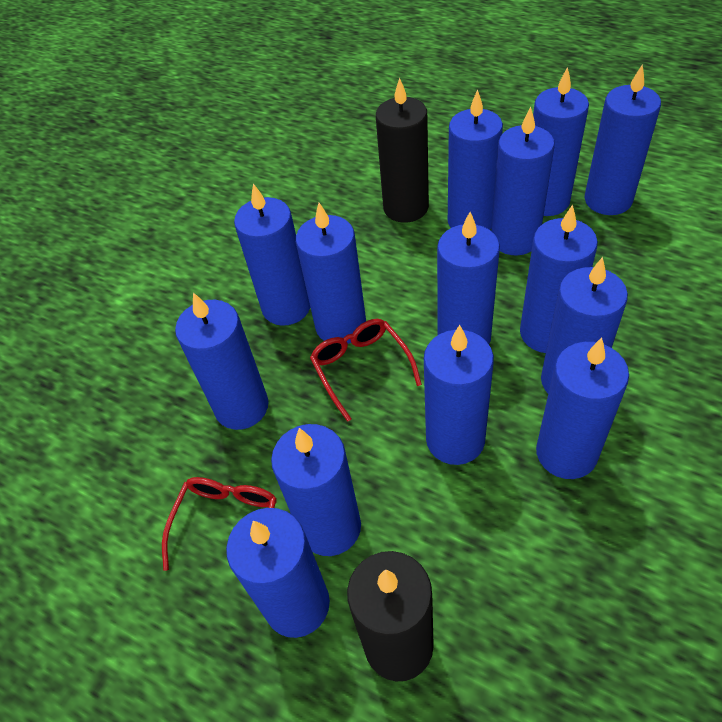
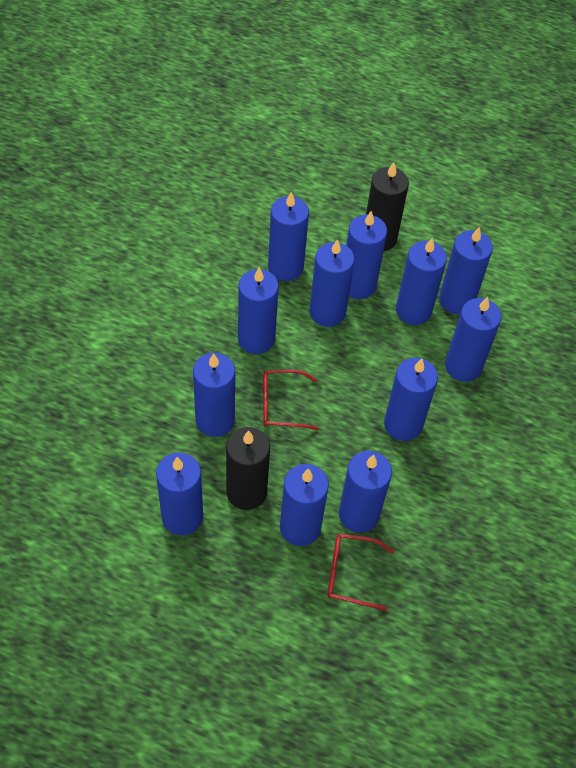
blue candle: 14 -> 12

